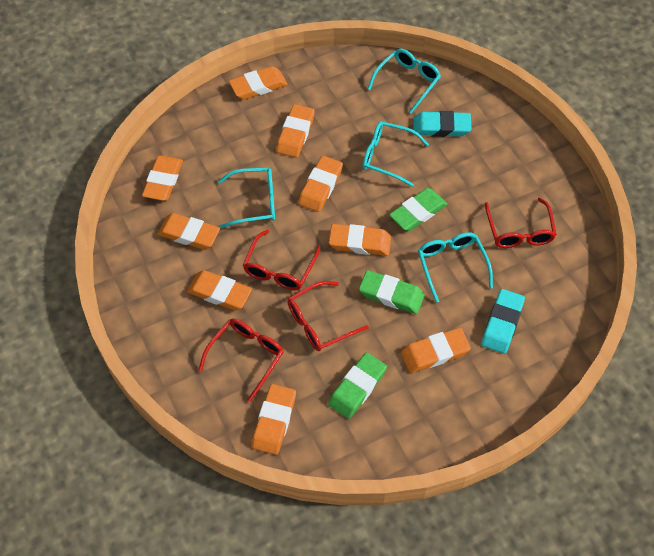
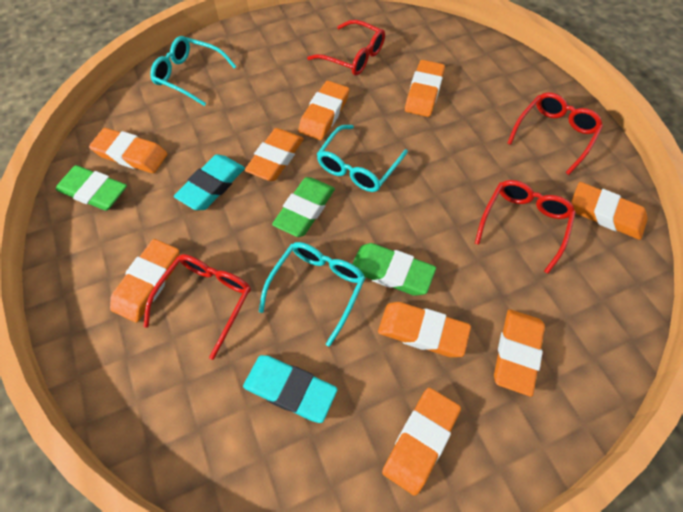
turquoise glasses: 4 -> 3

